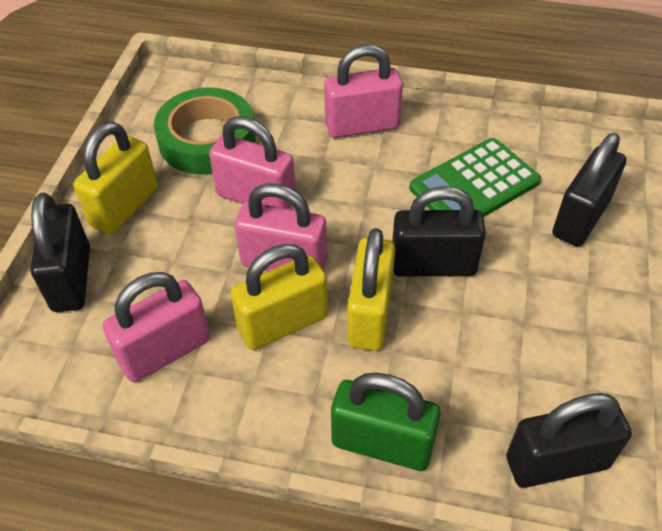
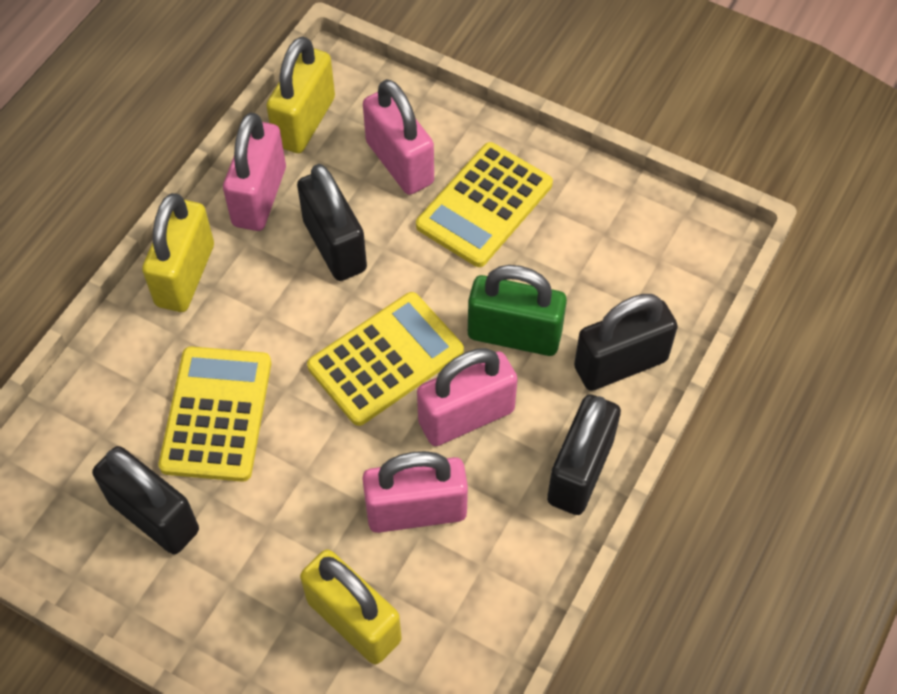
green calculator: 1 -> 0
green tape: 1 -> 0
yellow calculator: 0 -> 3

